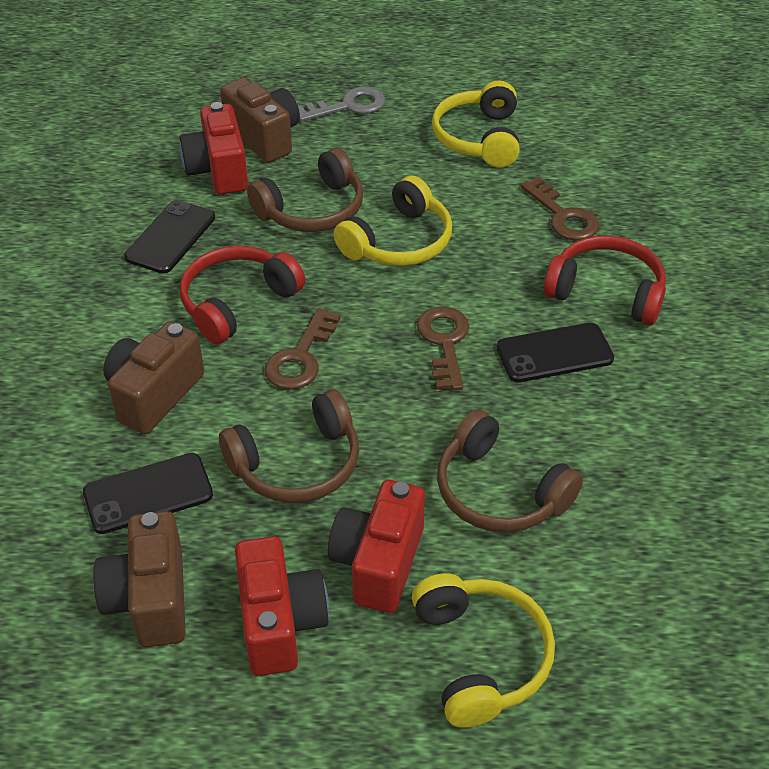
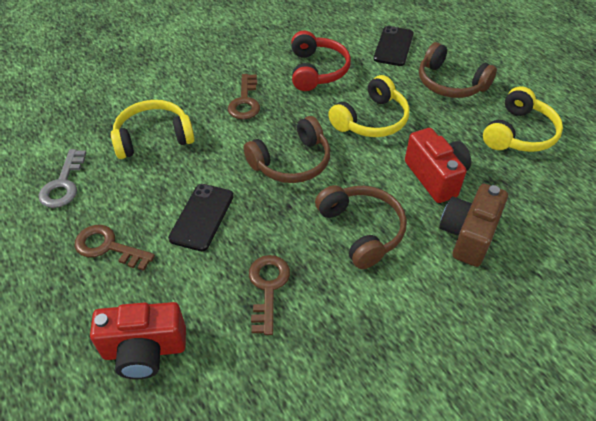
black phone: 3 -> 2
brown camera: 3 -> 1
red camera: 3 -> 2
red headphones: 2 -> 1

